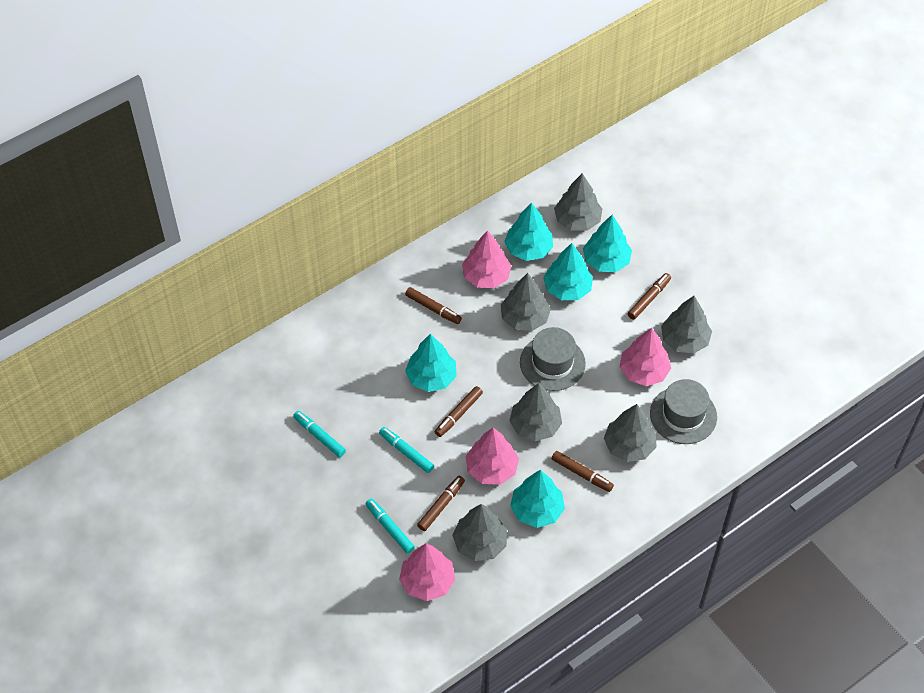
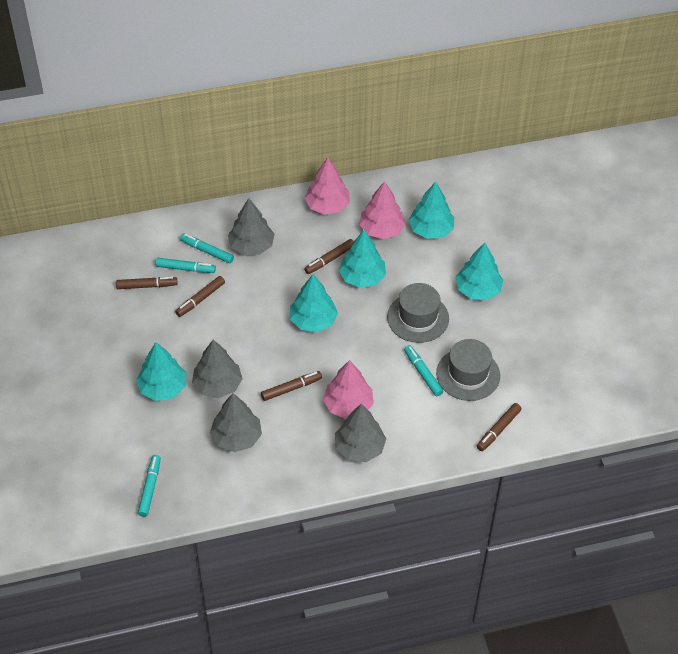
grey tree: 6 -> 4
pink tree: 4 -> 3
turquoise marker: 3 -> 4

